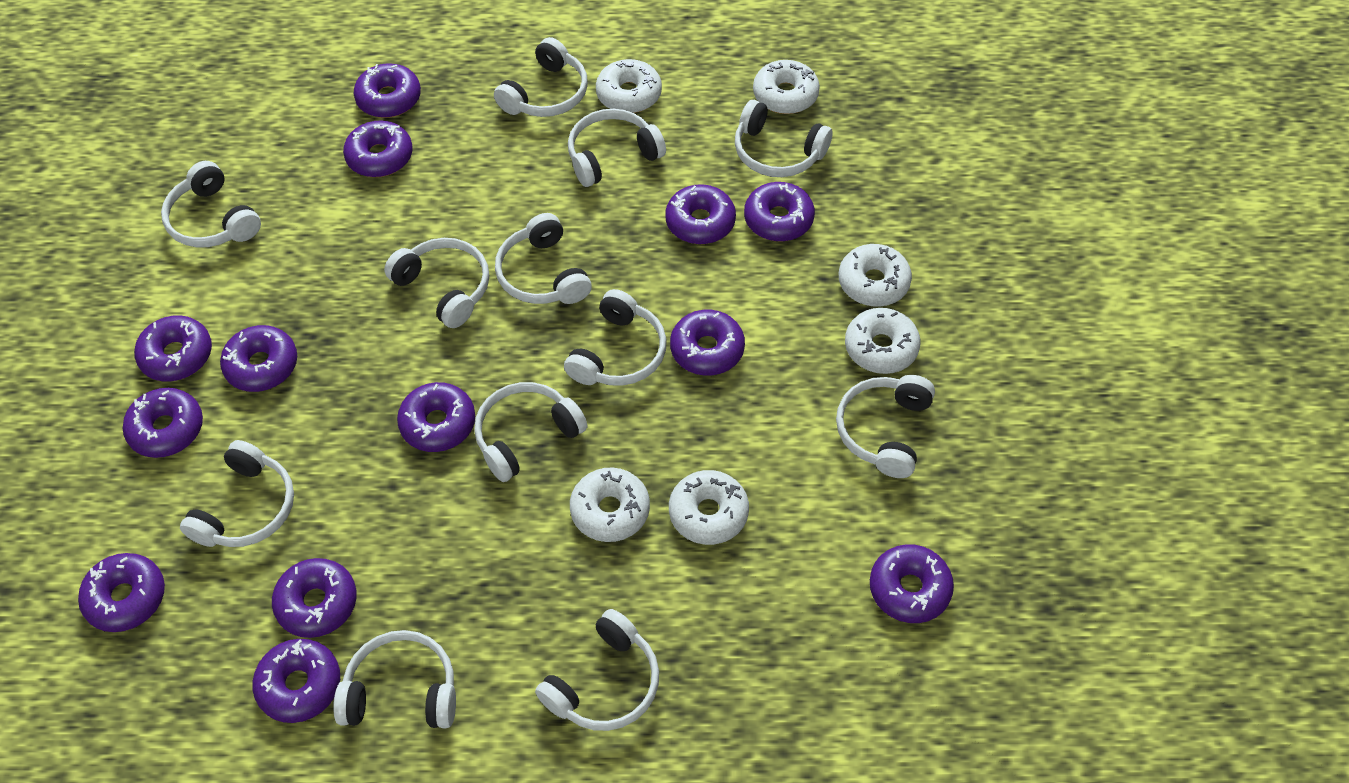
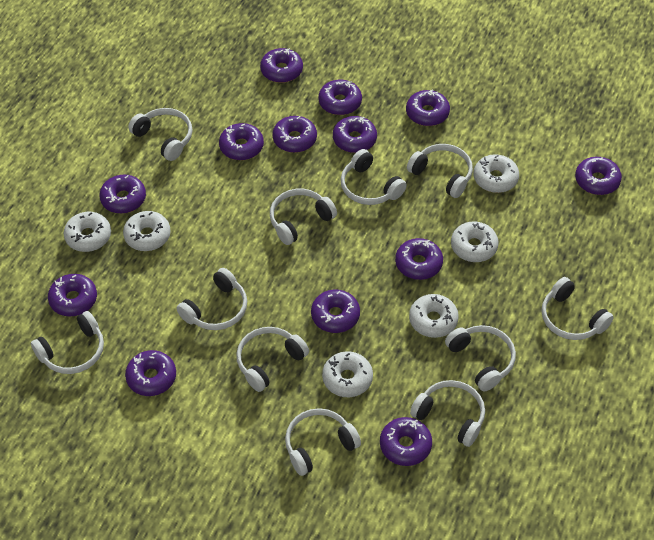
white headphones: 12 -> 11

